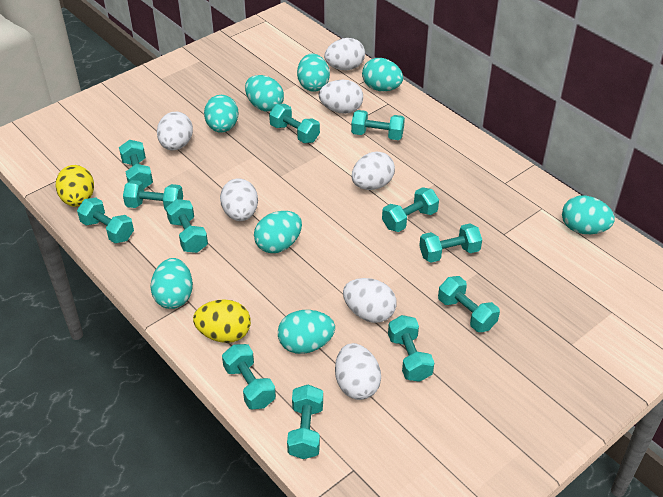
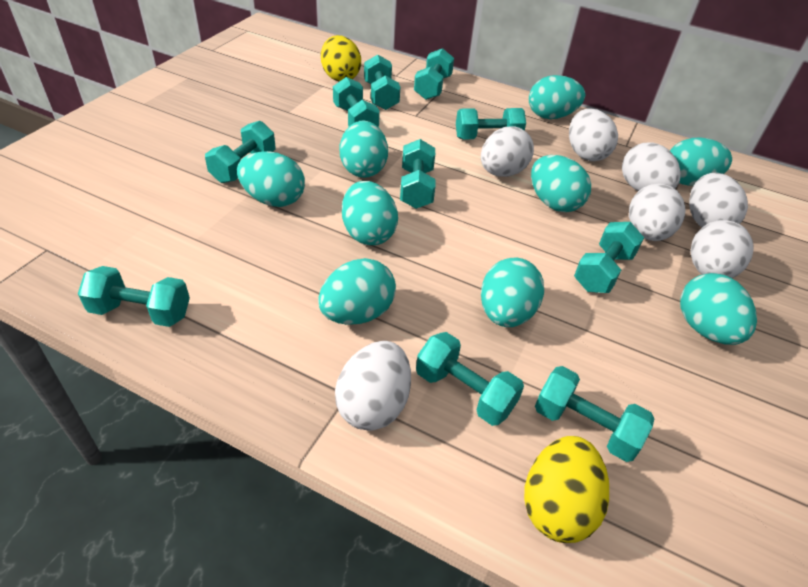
turquoise dumbbell: 12 -> 10
turquoise egg: 8 -> 9

